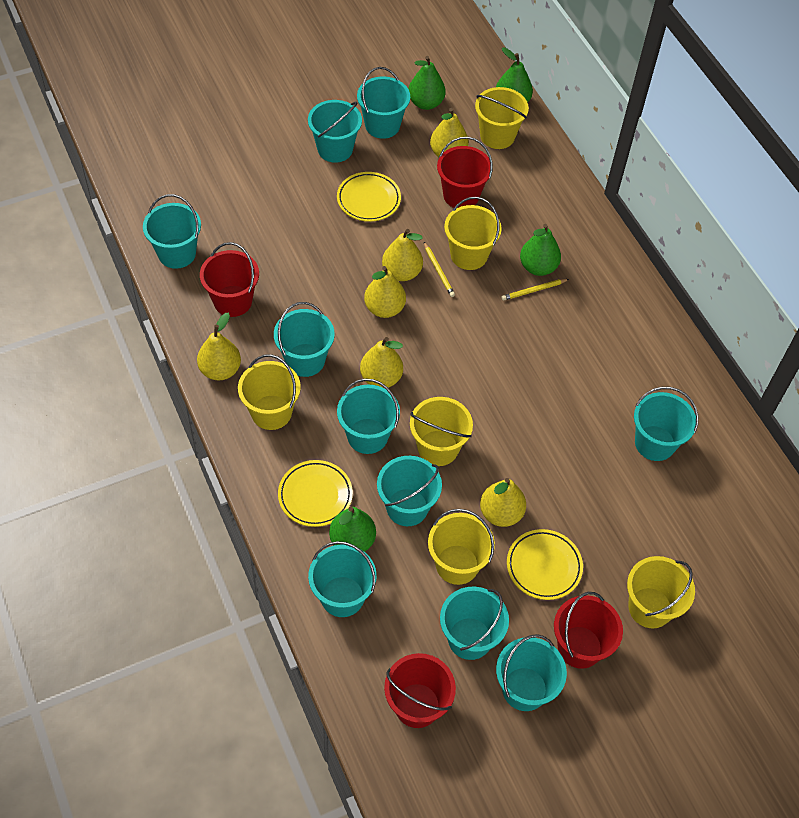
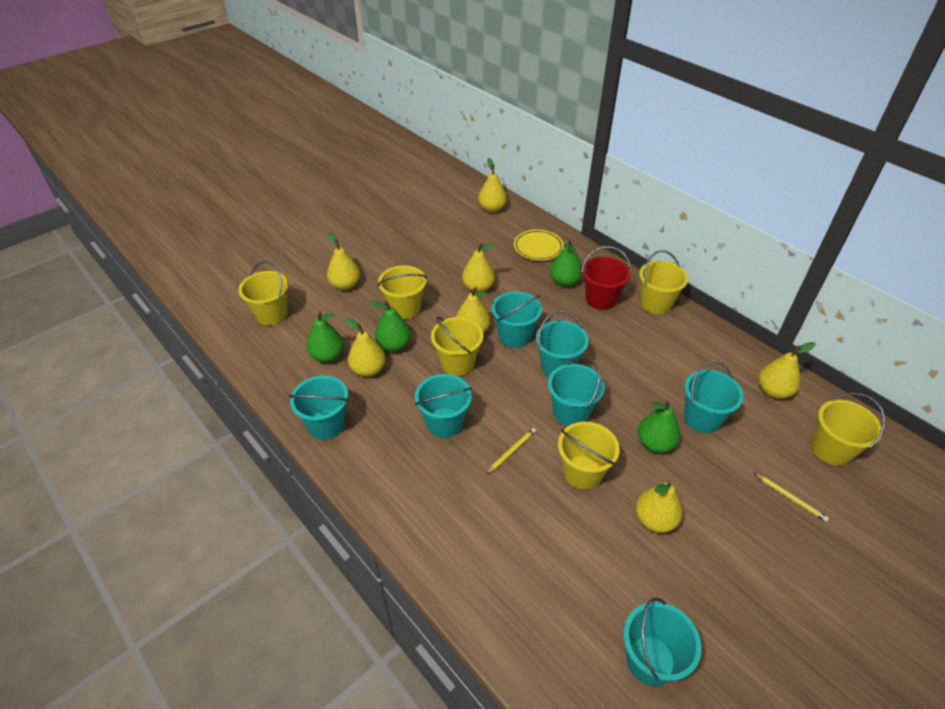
red bucket: 4 -> 1
turquoise bucket: 10 -> 7
yellow pear: 6 -> 7
yellow plate: 3 -> 1

